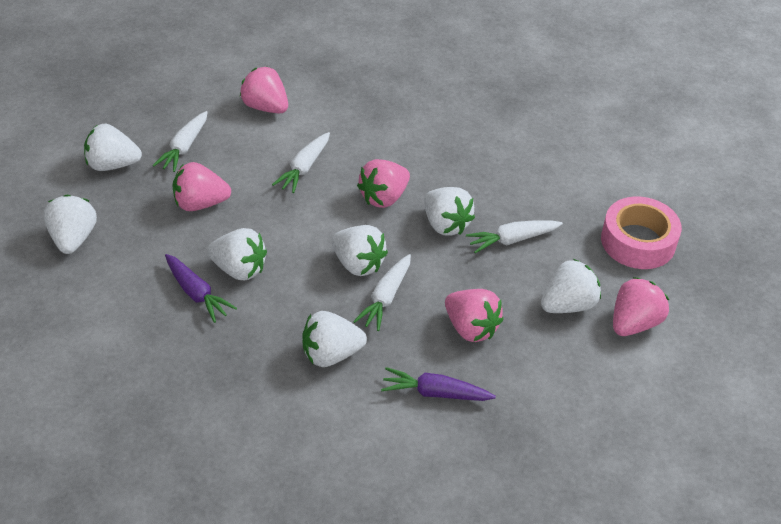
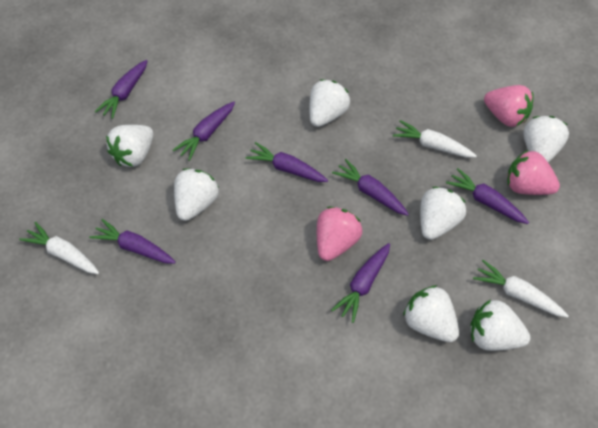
pink strawberry: 5 -> 3
pink tape: 1 -> 0
purple carrot: 2 -> 7
white carrot: 4 -> 3

